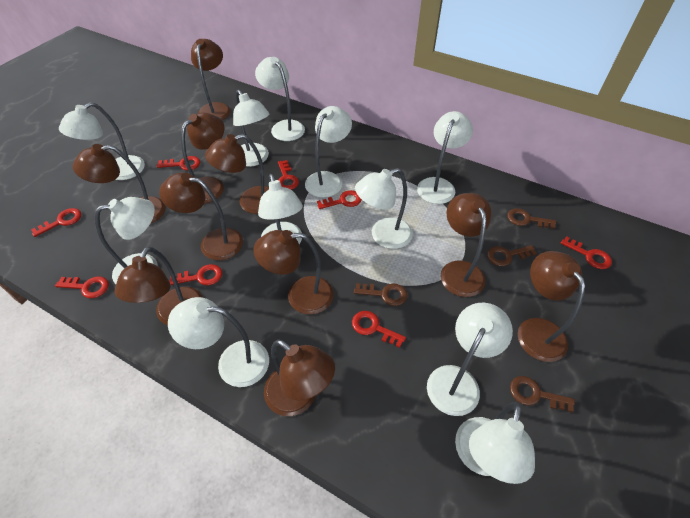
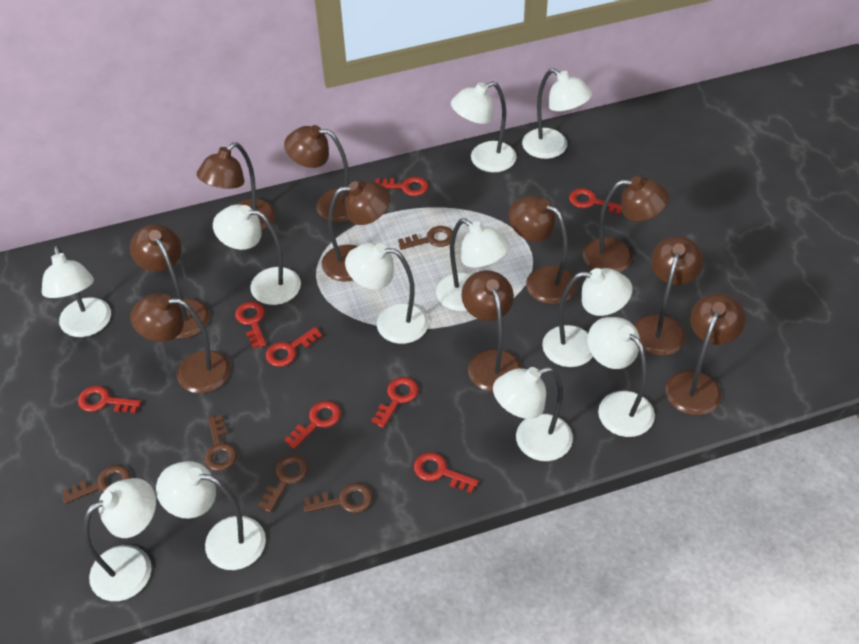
brown key: 4 -> 5

